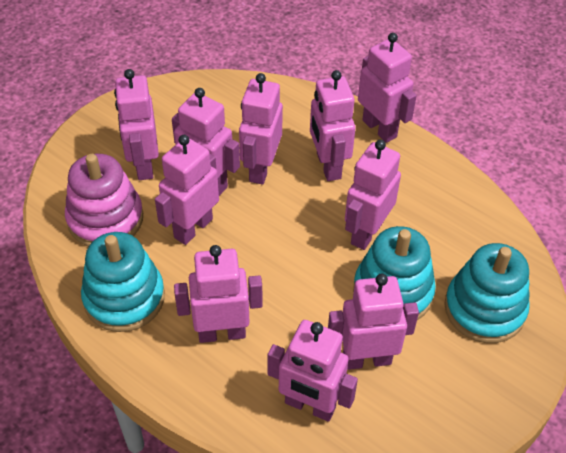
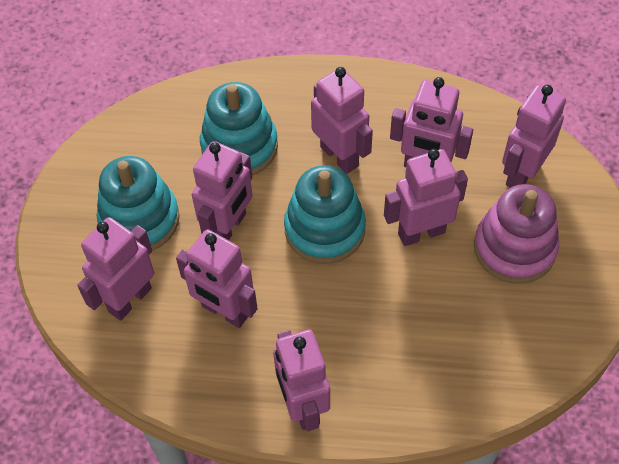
pink robot: 10 -> 8

